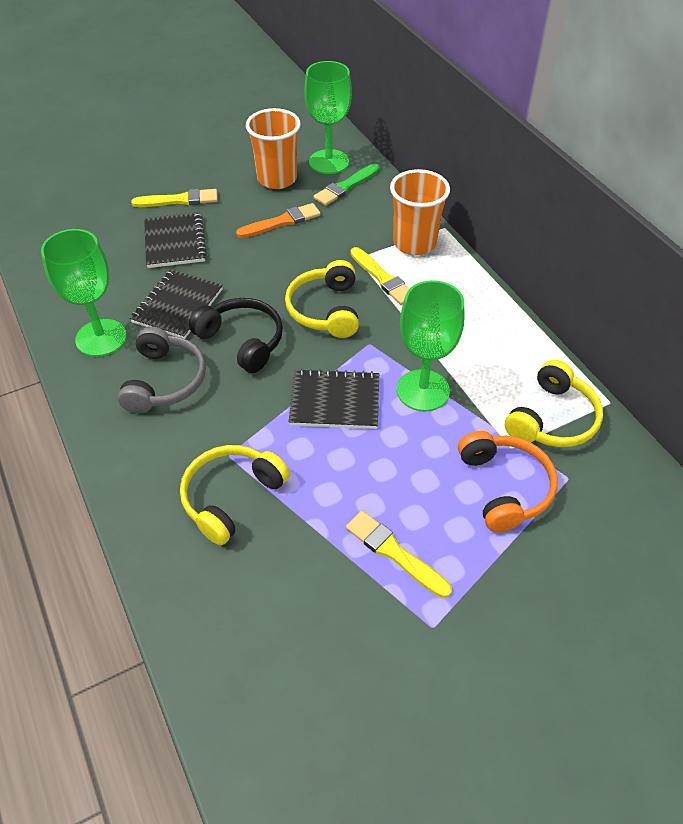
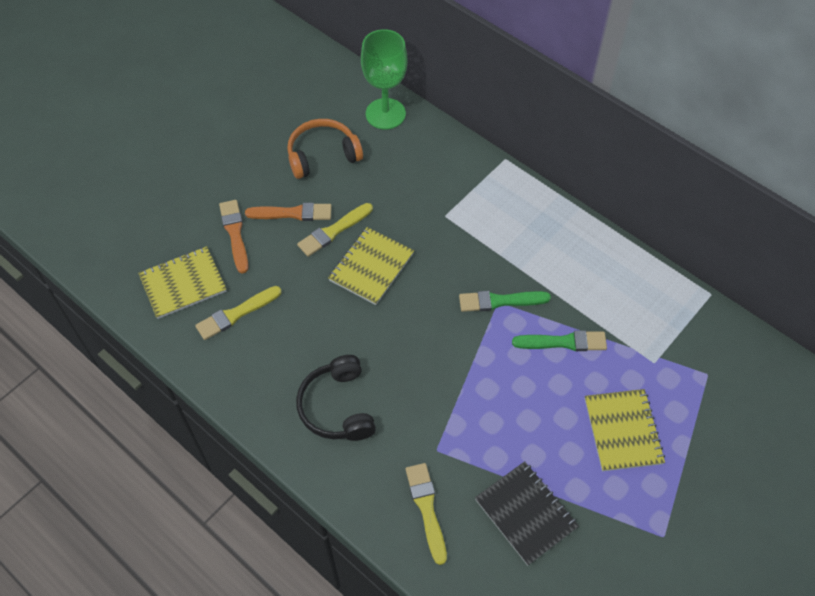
black notebook: 3 -> 1
green brush: 1 -> 2
green goblet: 3 -> 1
grey headphones: 1 -> 0
orange brush: 1 -> 2
orange cup: 2 -> 0
yellow headphones: 3 -> 0
yellow notebook: 0 -> 3

